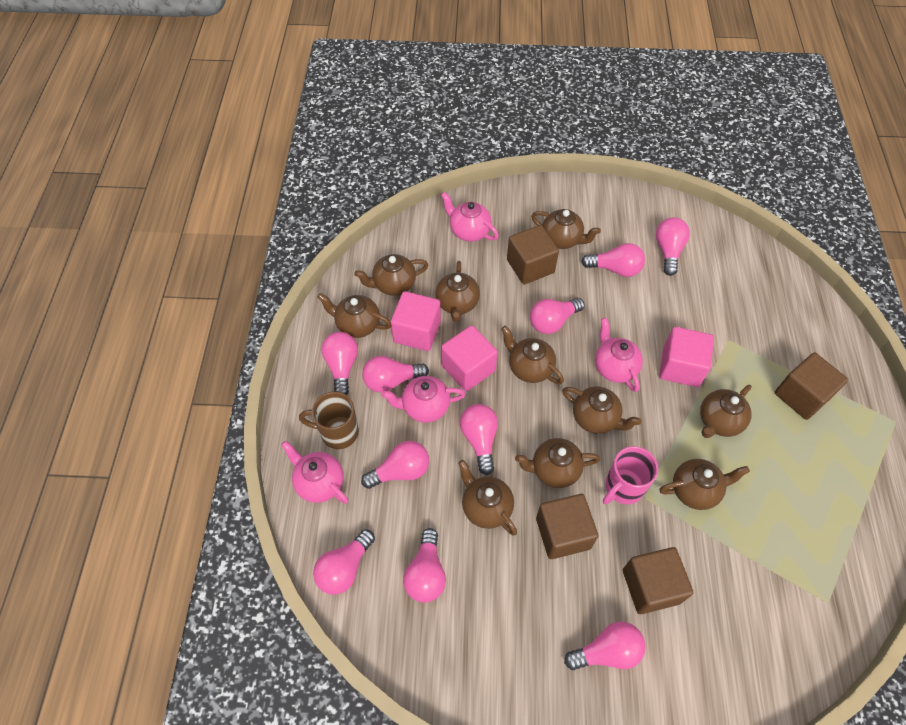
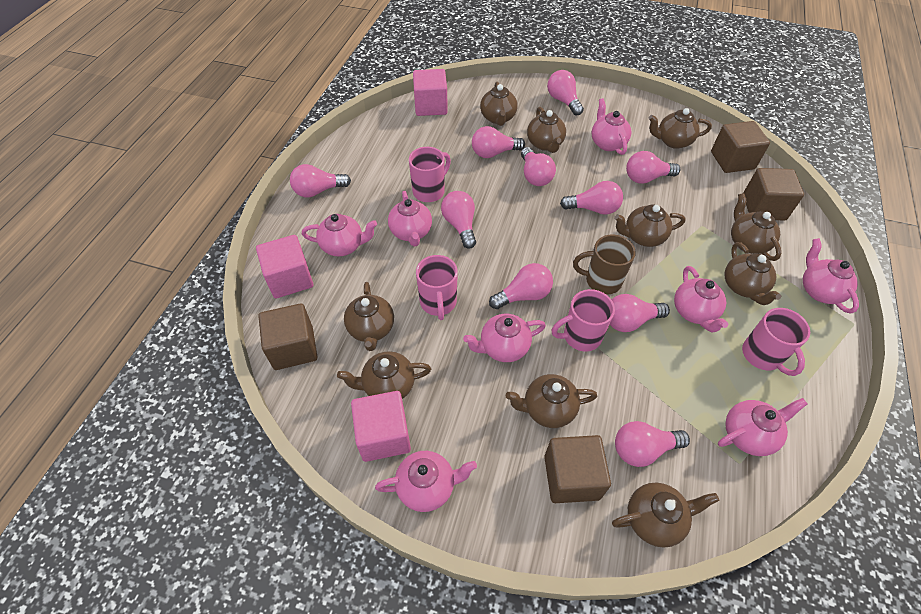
pink mug: 1 -> 4
pink teapot: 4 -> 8

